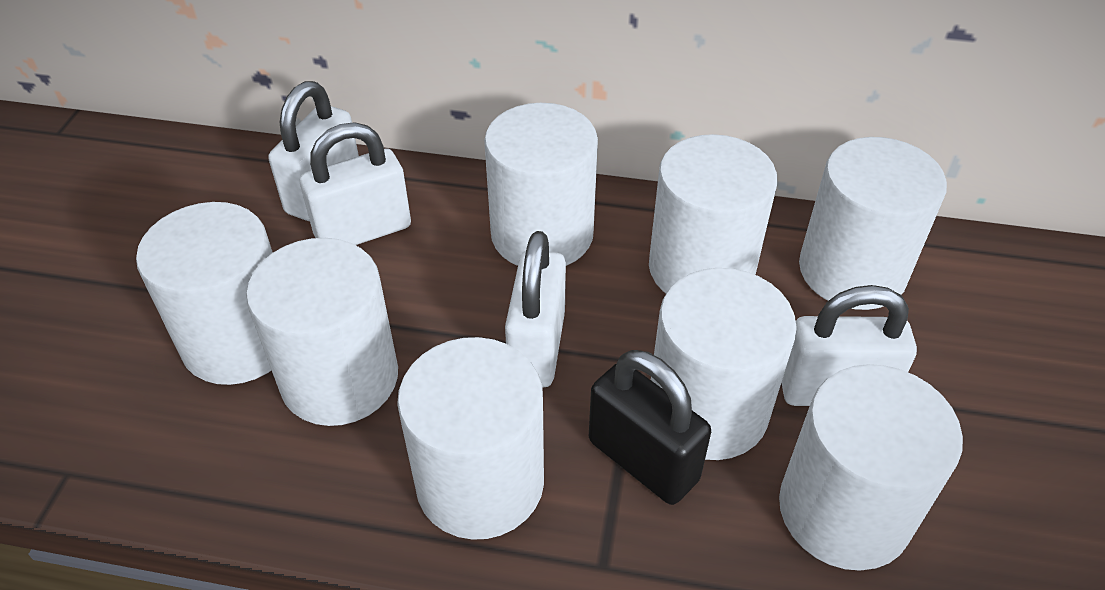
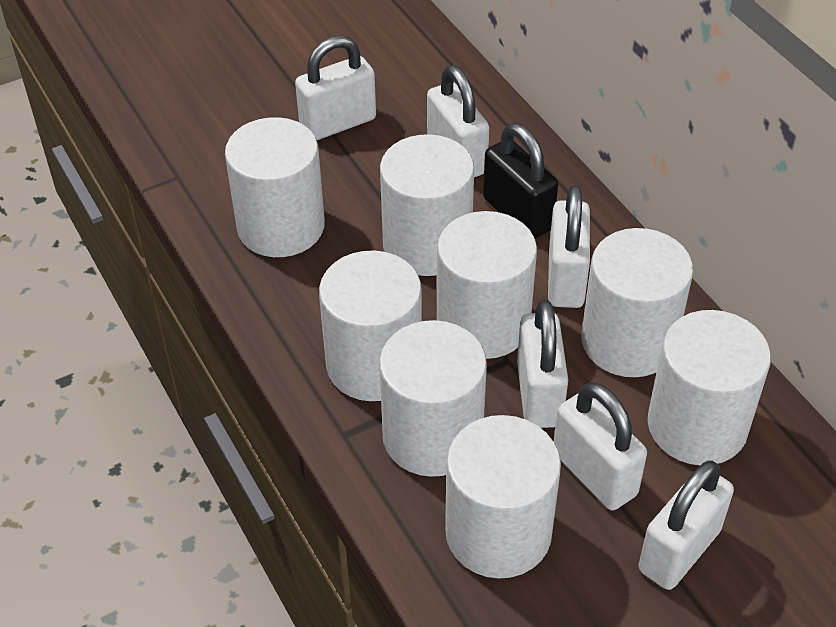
white padlock: 4 -> 6

